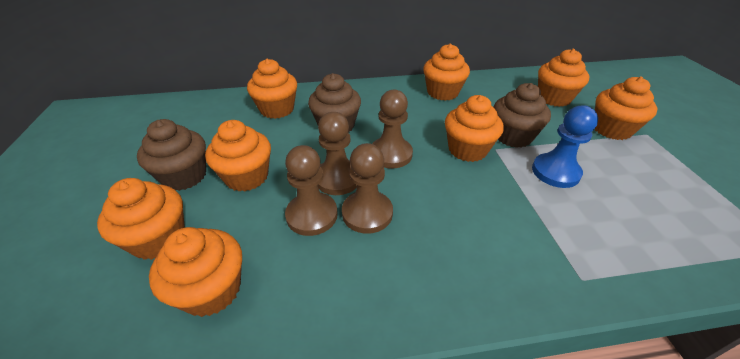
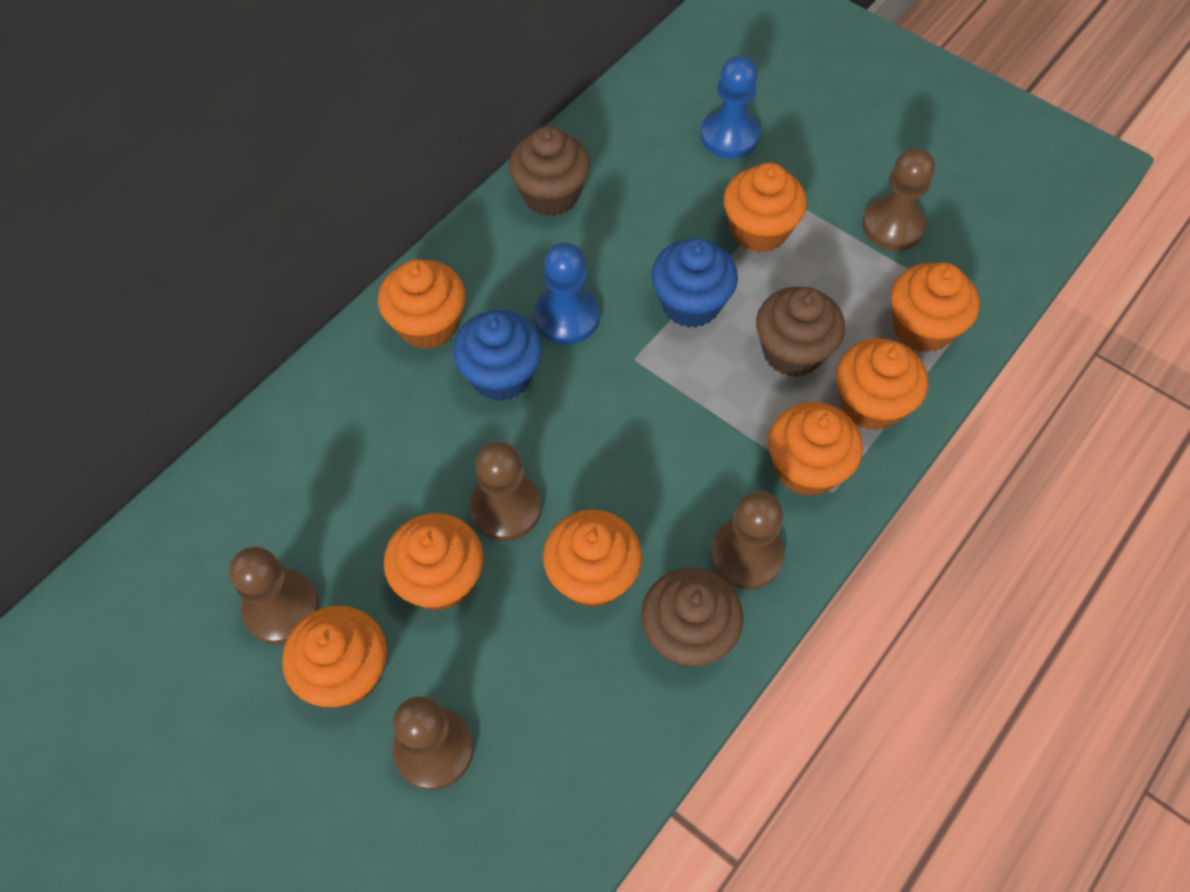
blue cupcake: 0 -> 2
blue pawn: 1 -> 2
brown pawn: 4 -> 5

